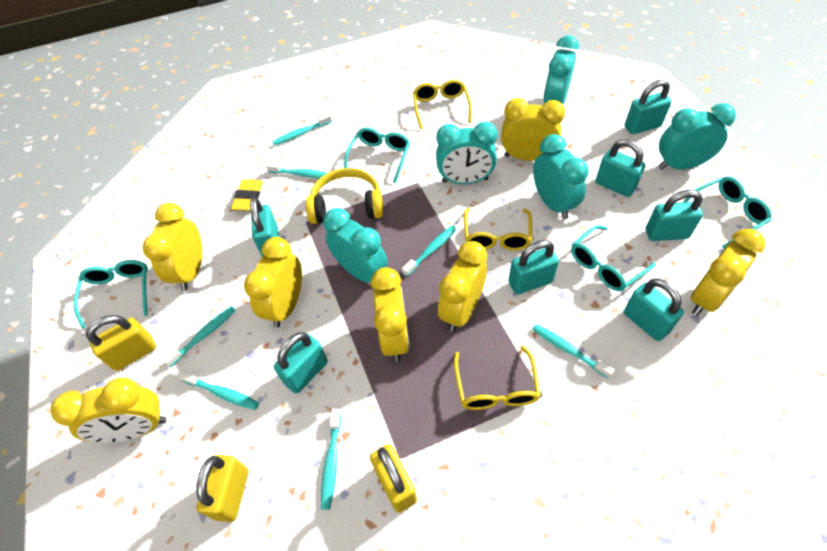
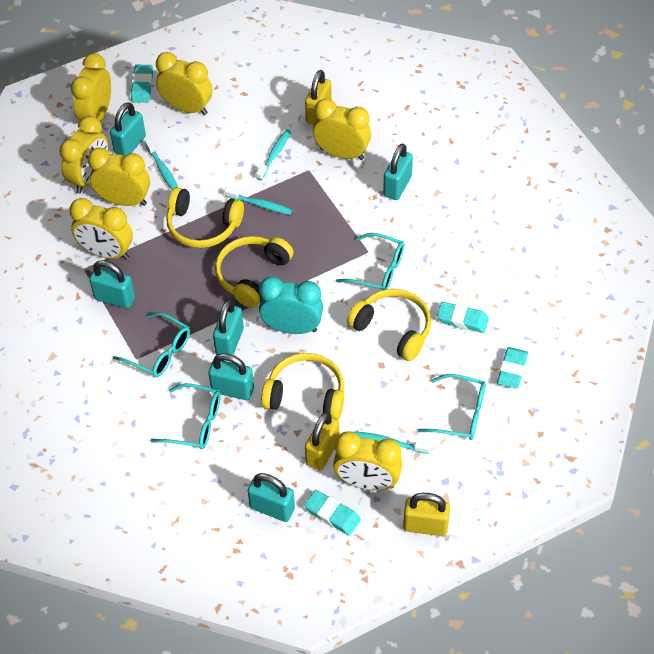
turquoise clock: 5 -> 1
turquoise eraser: 0 -> 4
turquoise padlock: 7 -> 6
turquoise toothbrush: 7 -> 4
yellow eraser: 1 -> 0
yellow glasses: 3 -> 0
yellow headphones: 1 -> 4

